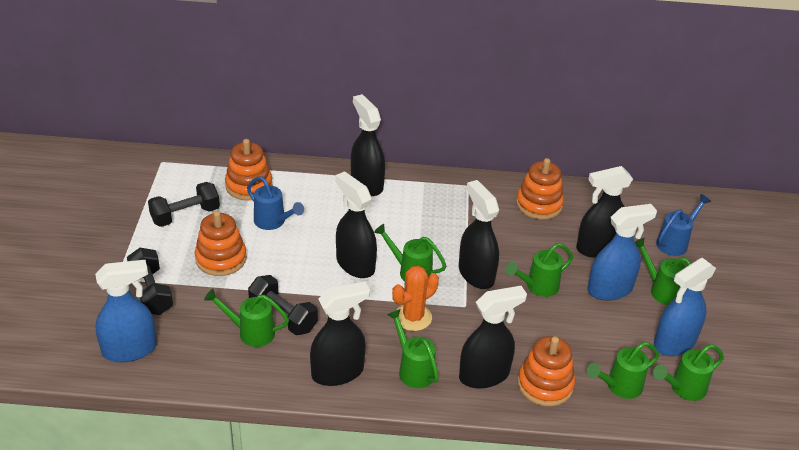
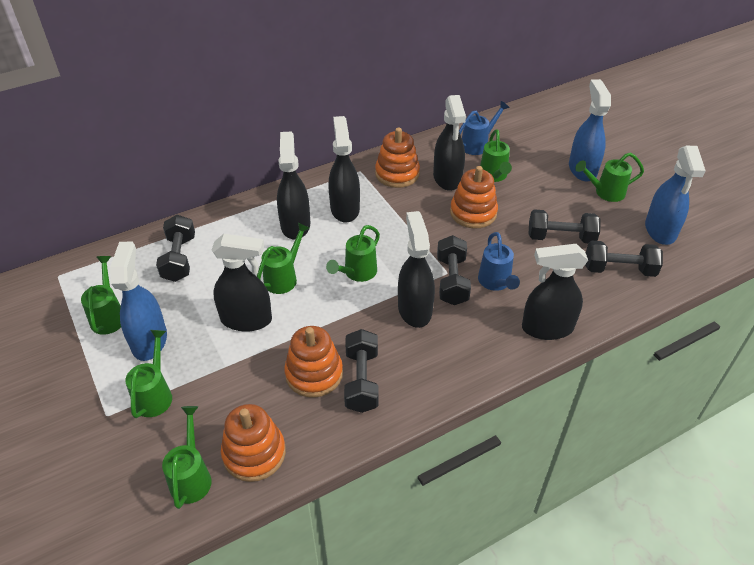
black dumbbell: 3 -> 5
orange cactus: 1 -> 0

